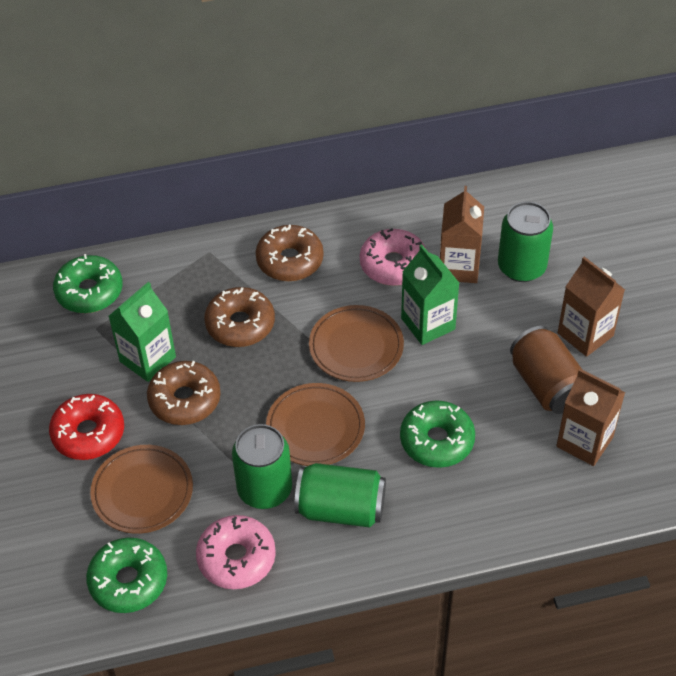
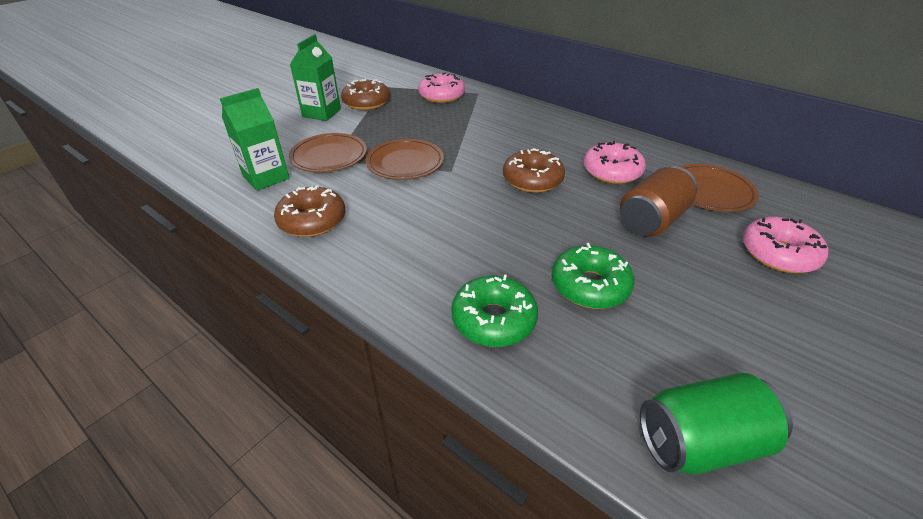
brown carton: 3 -> 0
green can: 3 -> 1
green donut: 3 -> 2
pink donut: 2 -> 3
red donut: 1 -> 0

